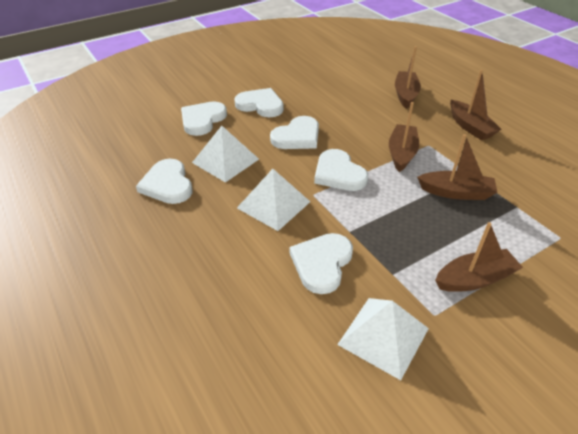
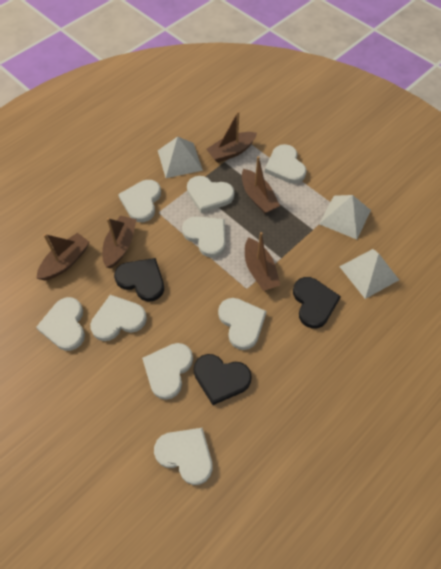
black heart: 0 -> 3
white heart: 6 -> 9

